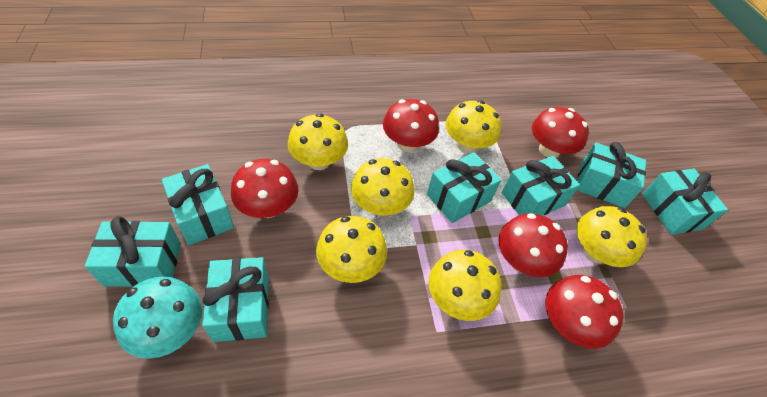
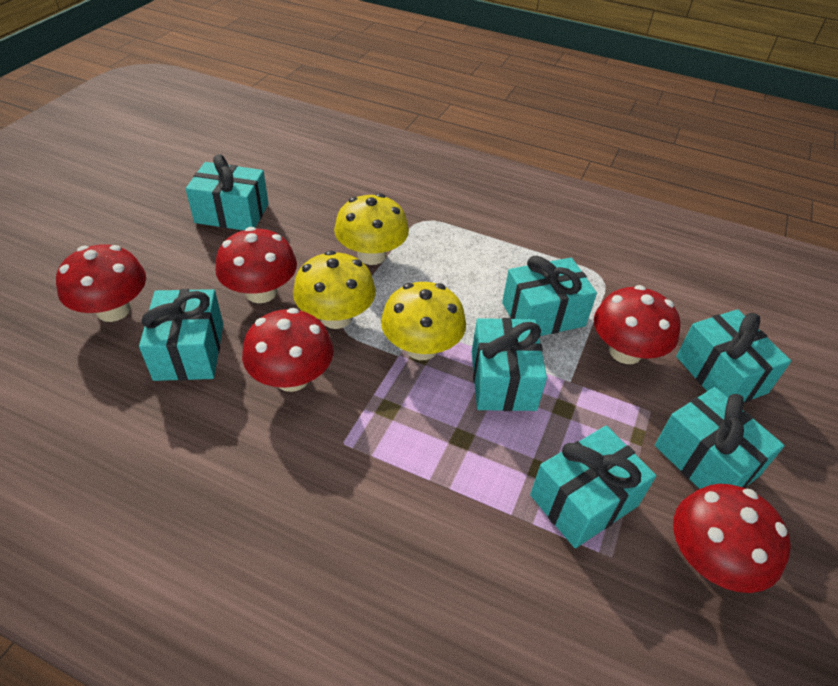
turquoise mushroom: 1 -> 0
yellow mushroom: 6 -> 3

